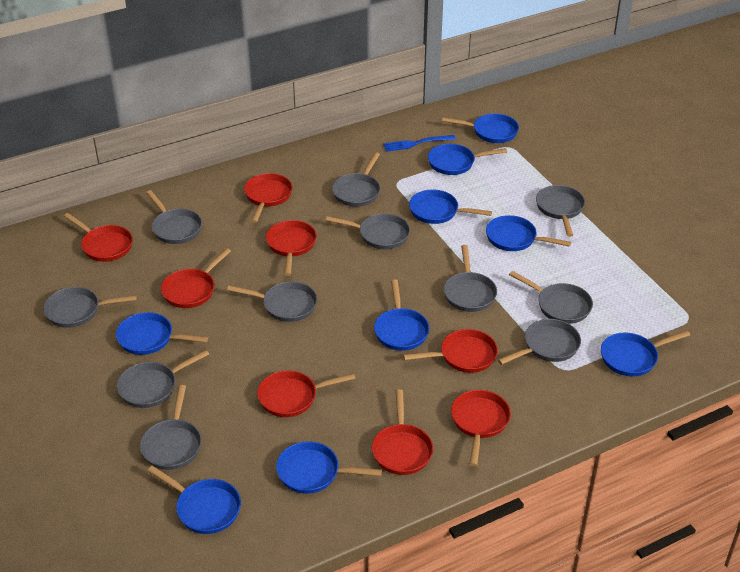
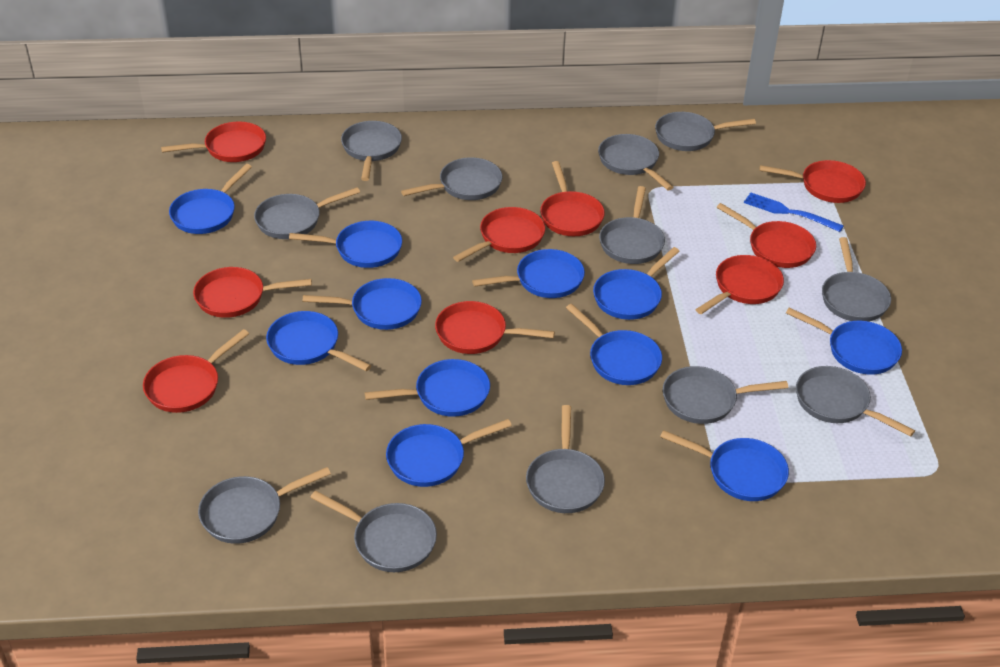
blue pan: 9 -> 11
grey pan: 11 -> 12
red pan: 8 -> 9

